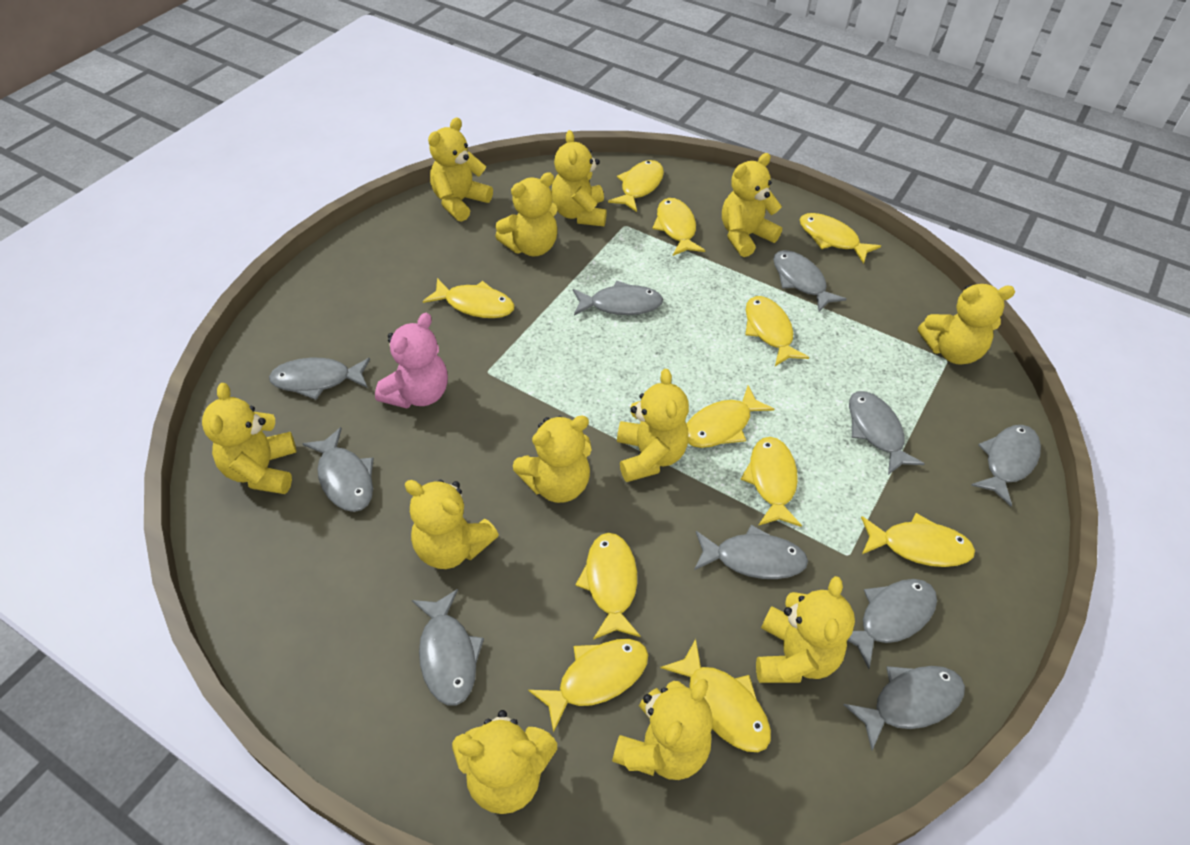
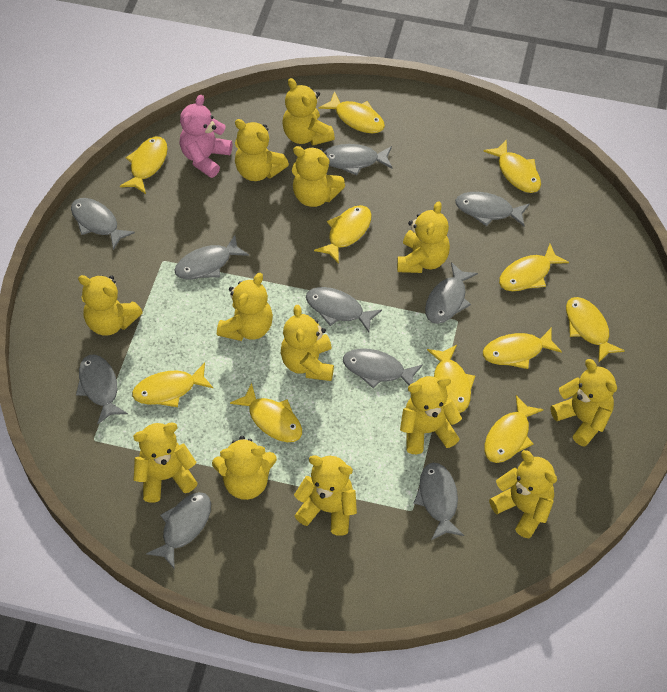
yellow teddy bear: 12 -> 13

